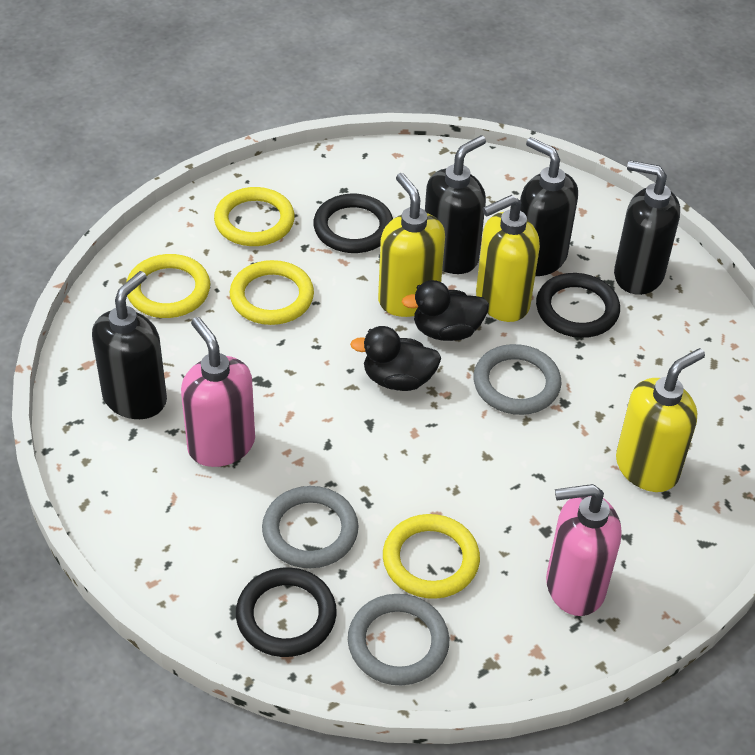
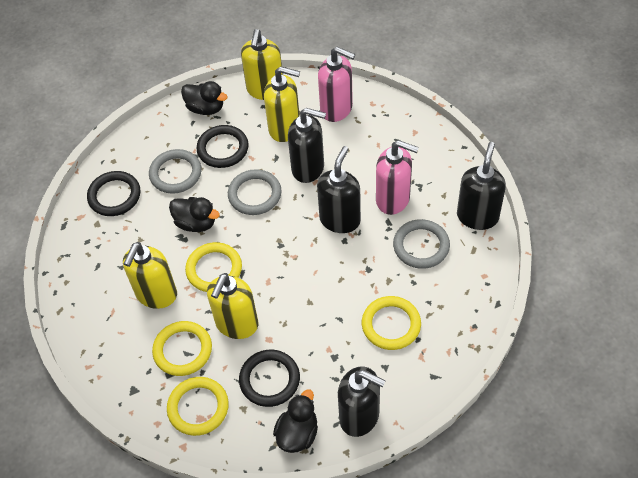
black duck: 2 -> 3
yellow soap dispenser: 3 -> 4

